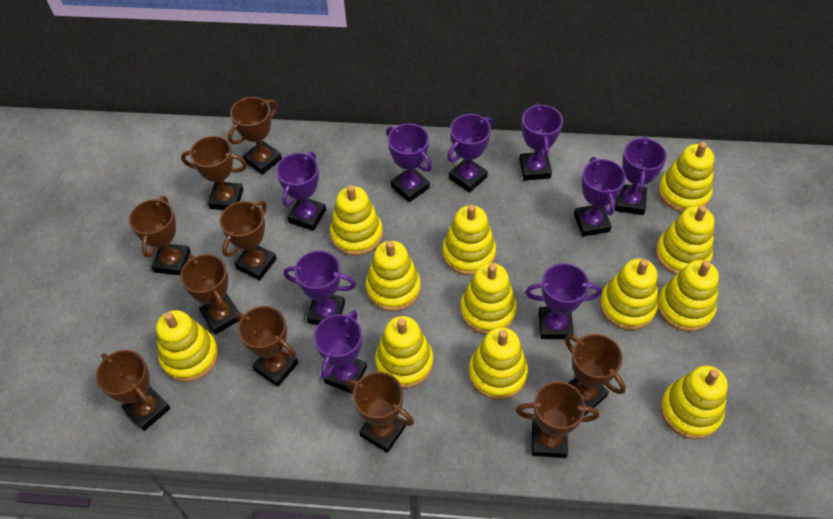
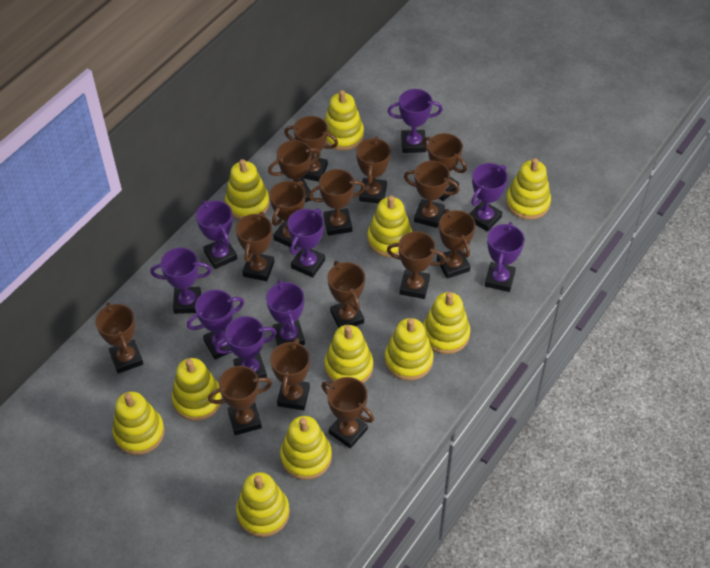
brown trophy: 10 -> 15
yellow stacking toy: 12 -> 11

